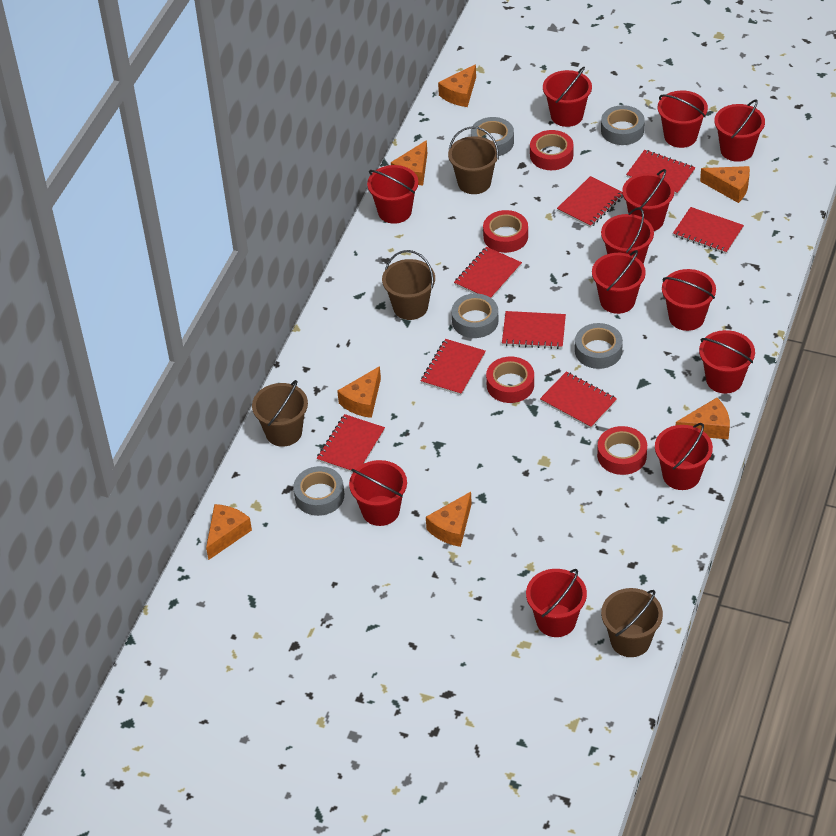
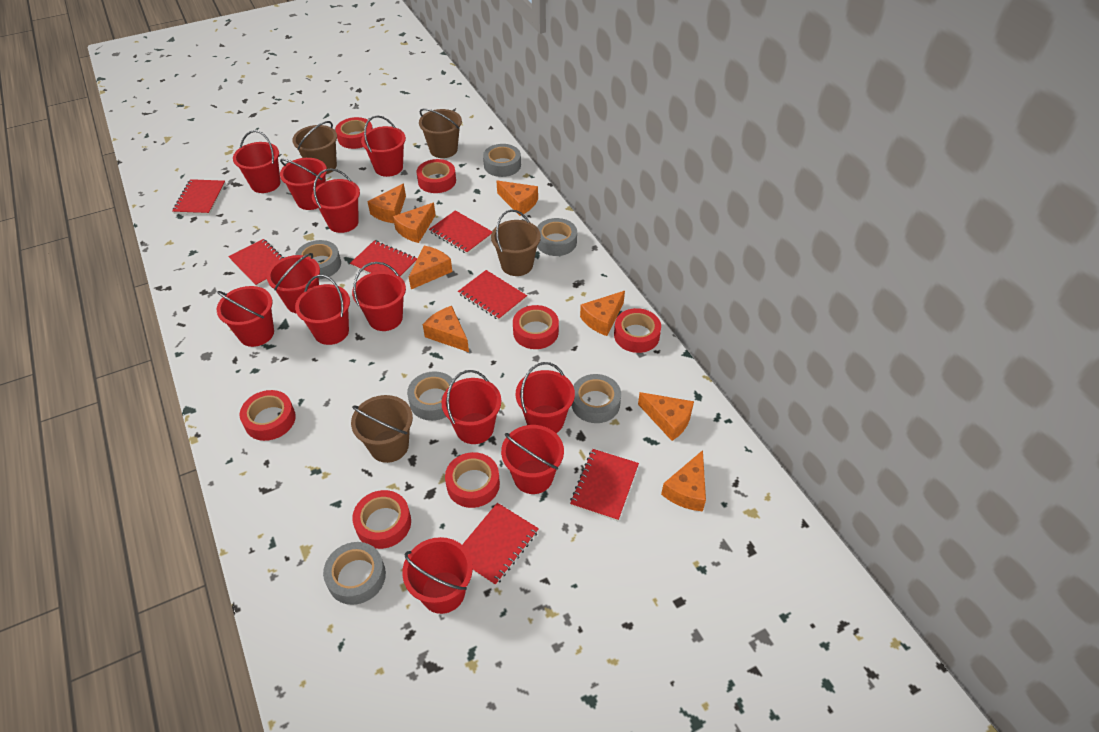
grey tape: 5 -> 6
orange cheese: 7 -> 8
red notebook: 8 -> 7
red tape: 4 -> 7

